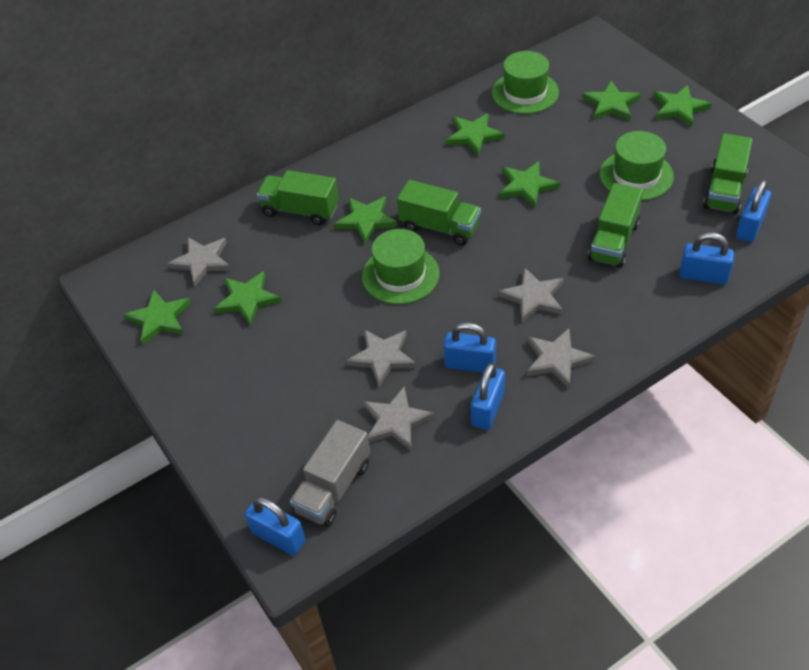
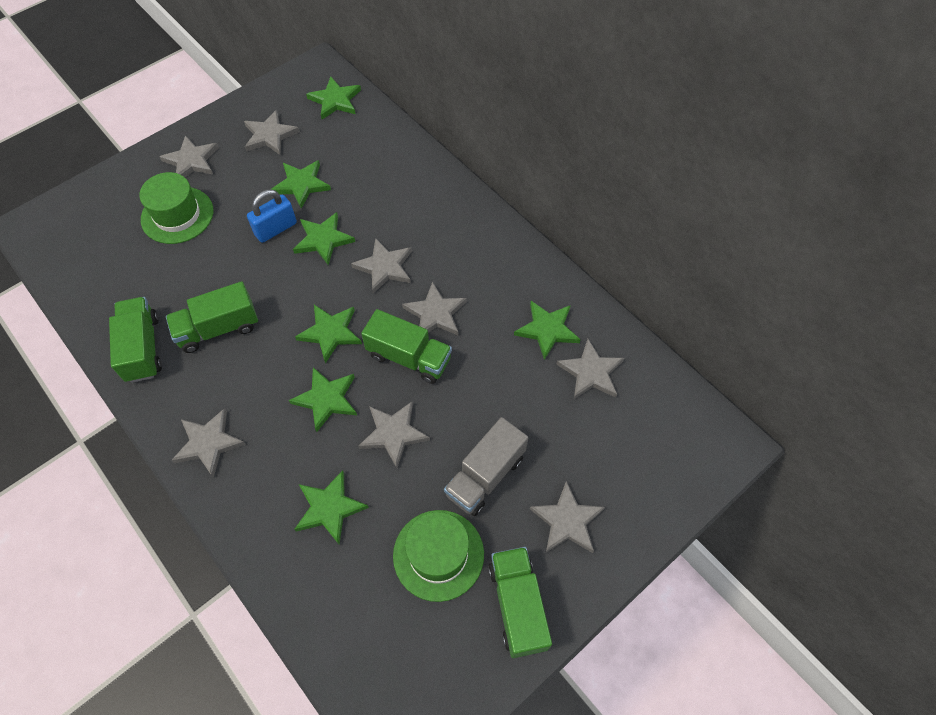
blue padlock: 5 -> 1
green hat: 3 -> 2
grey star: 5 -> 8

